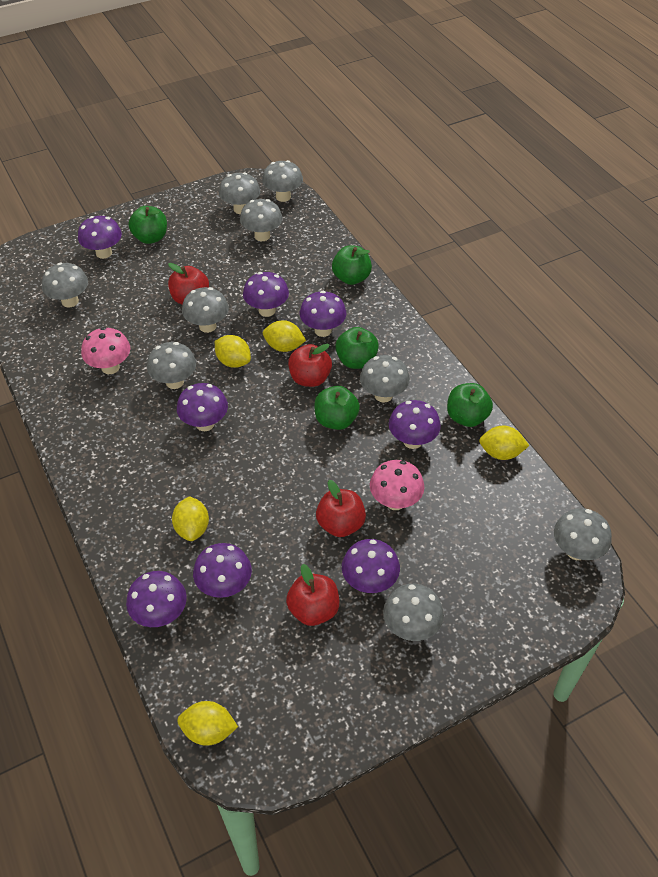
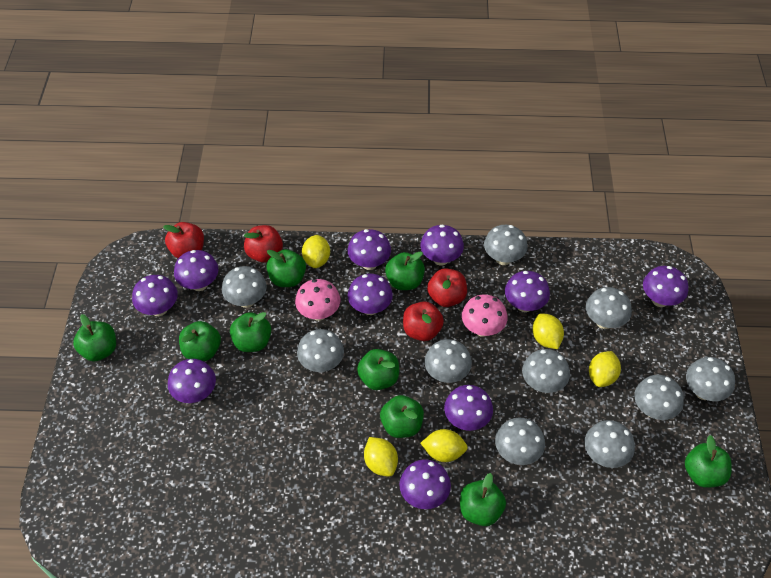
green apple: 5 -> 9
grey mushroom: 9 -> 10
purple mushroom: 8 -> 10

